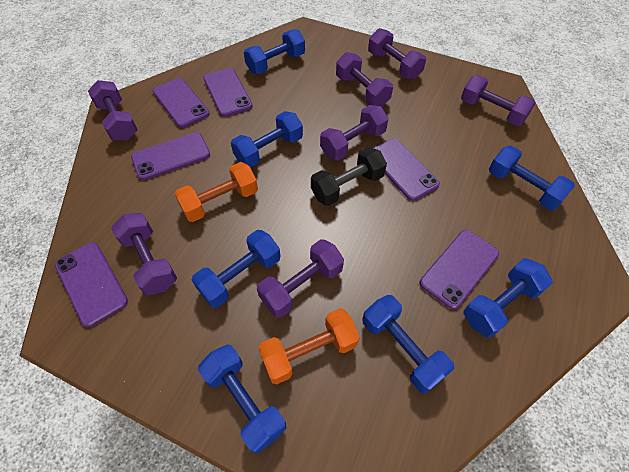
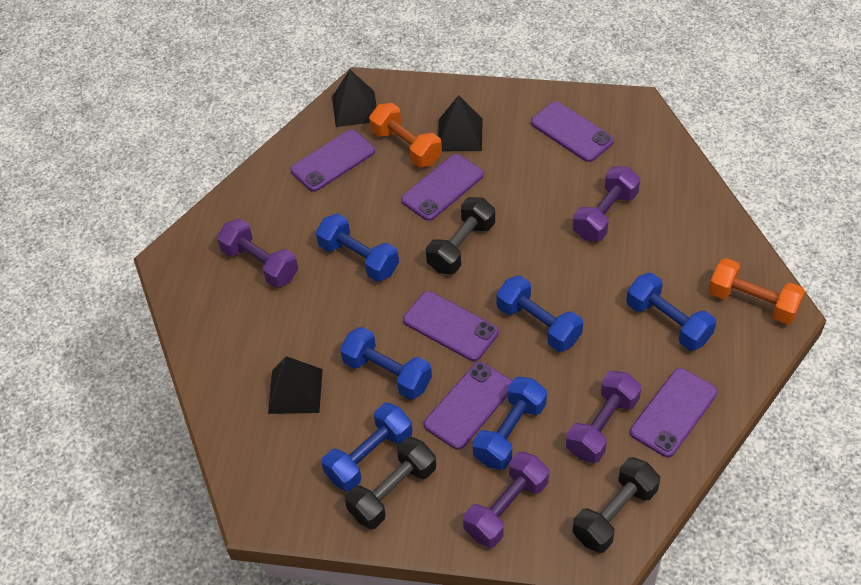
black dumbbell: 1 -> 3
black pyramid: 0 -> 3
blue dumbbell: 7 -> 6
purple dumbbell: 7 -> 4

